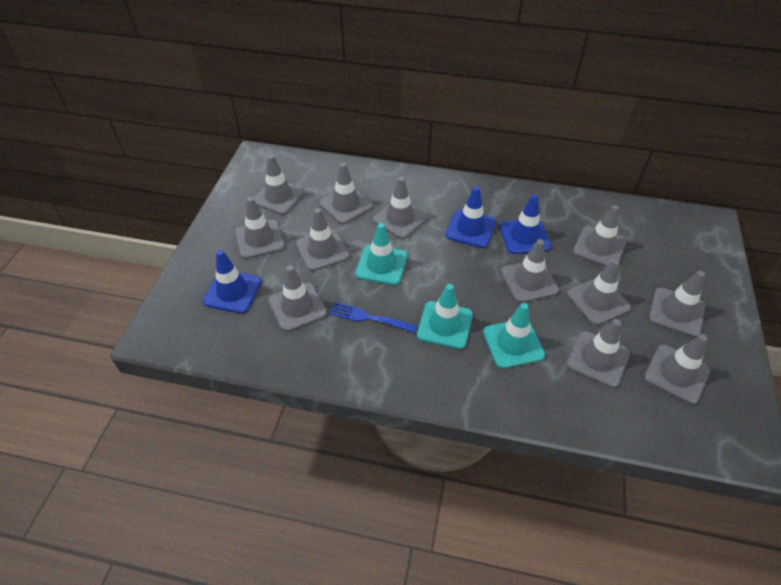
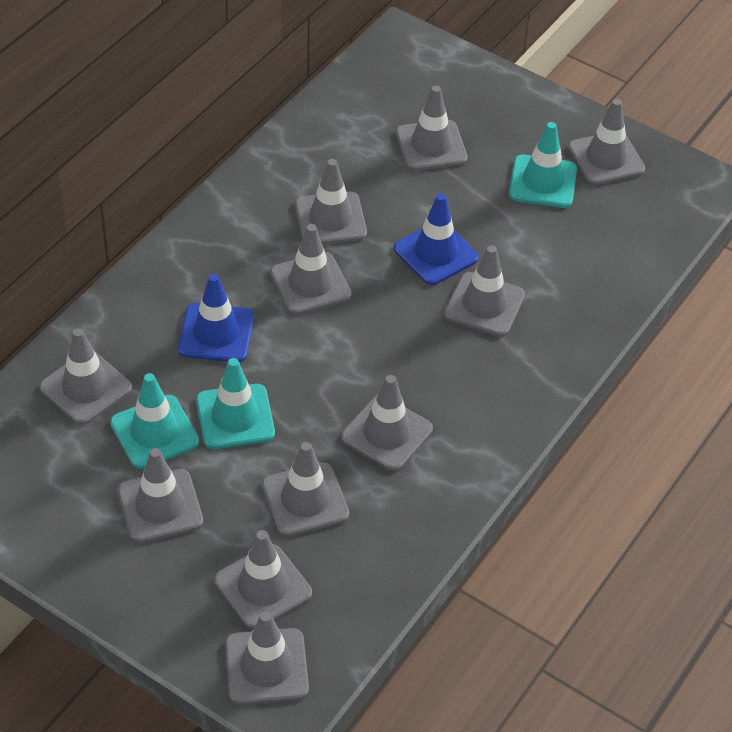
blue fork: 1 -> 0
blue traffic cone: 3 -> 2
grey traffic cone: 12 -> 11

